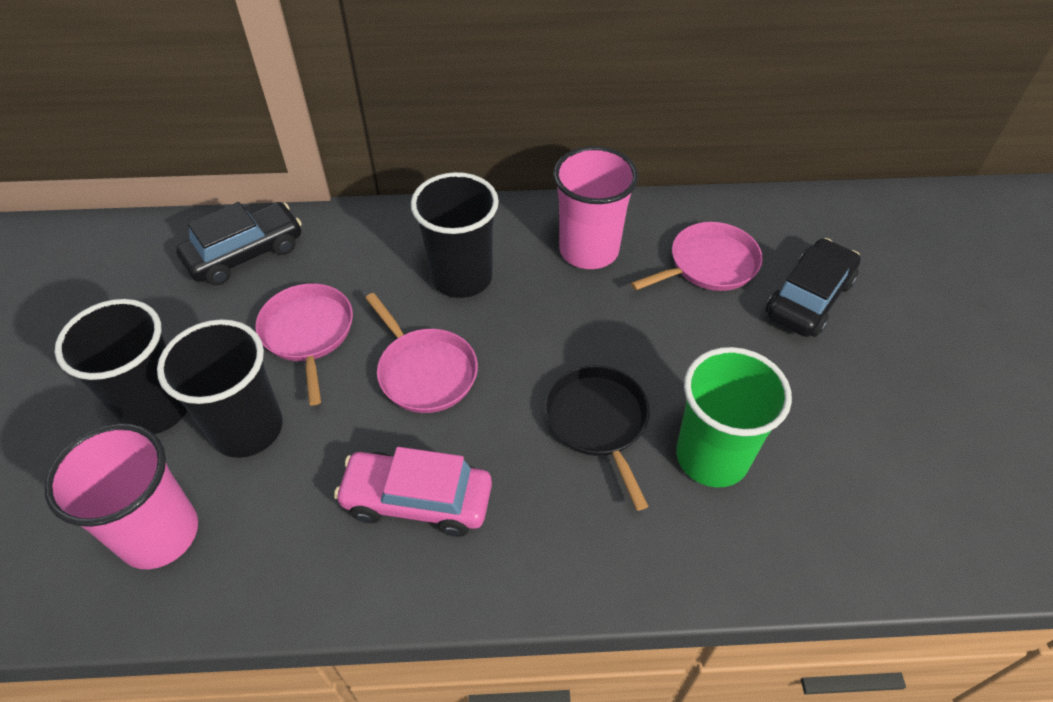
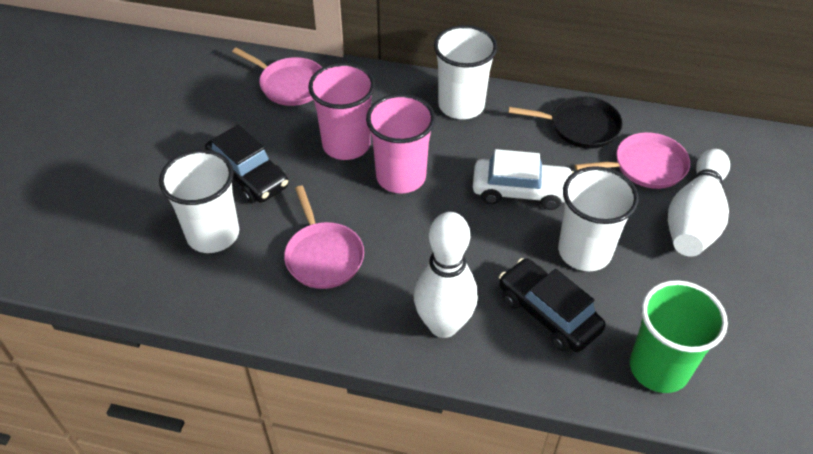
black cup: 3 -> 0
pink car: 1 -> 0
white bowling pin: 0 -> 2
white car: 0 -> 1
white cup: 0 -> 3

